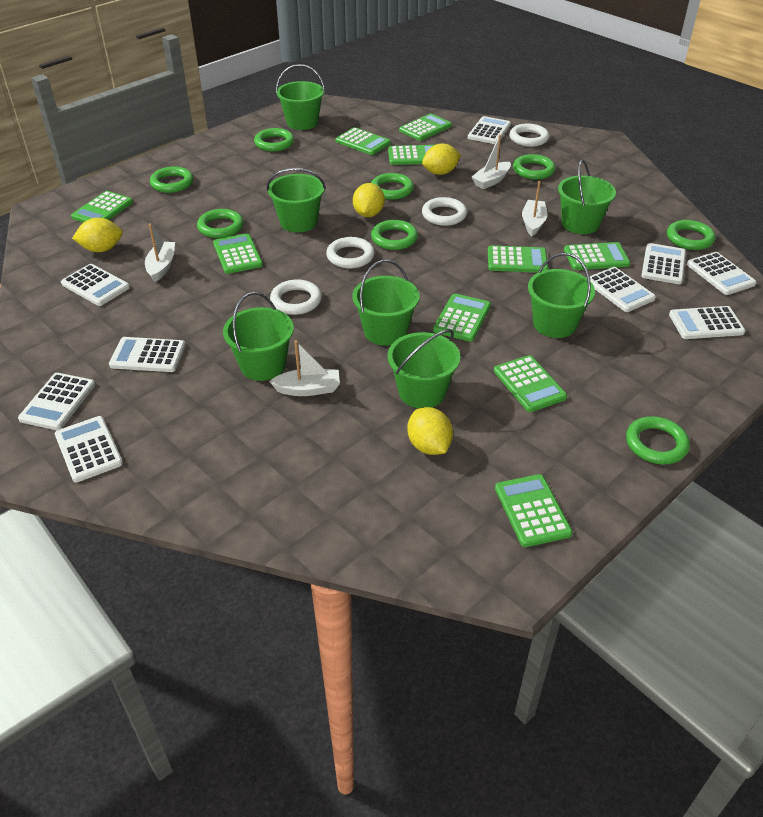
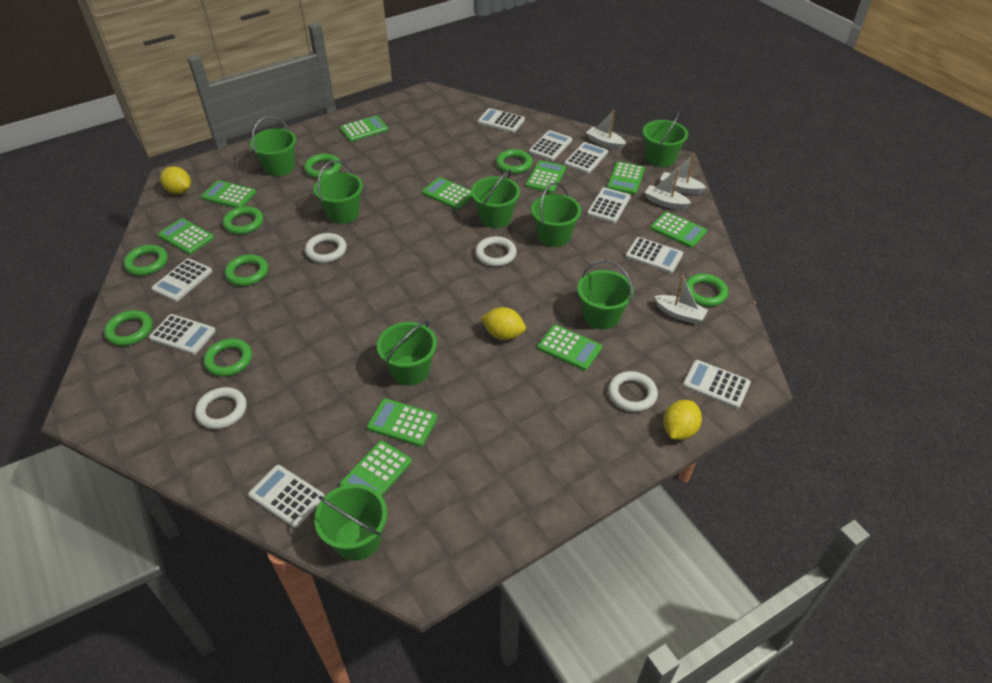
green bucket: 7 -> 8
yellow lemon: 4 -> 3

